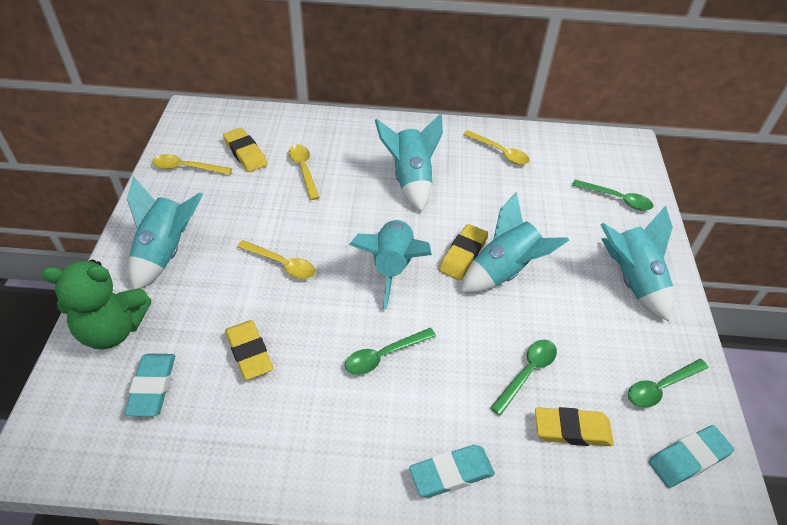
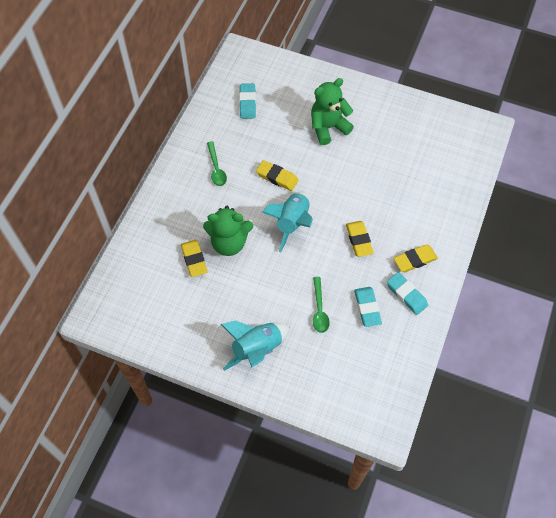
green spoon: 4 -> 2
green teddy bear: 1 -> 2
turquoise rocket: 5 -> 2
yellow spoon: 4 -> 0

